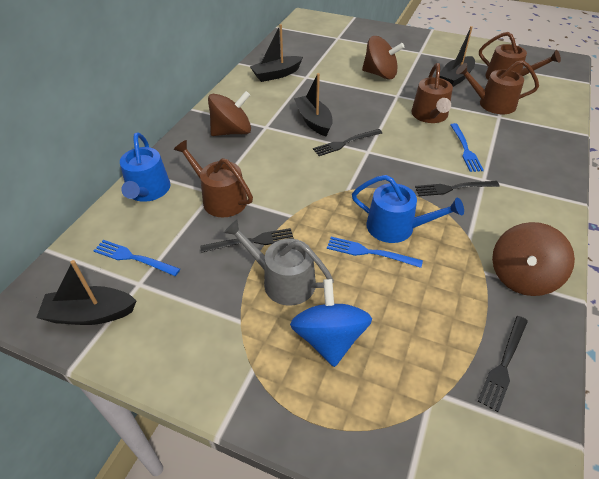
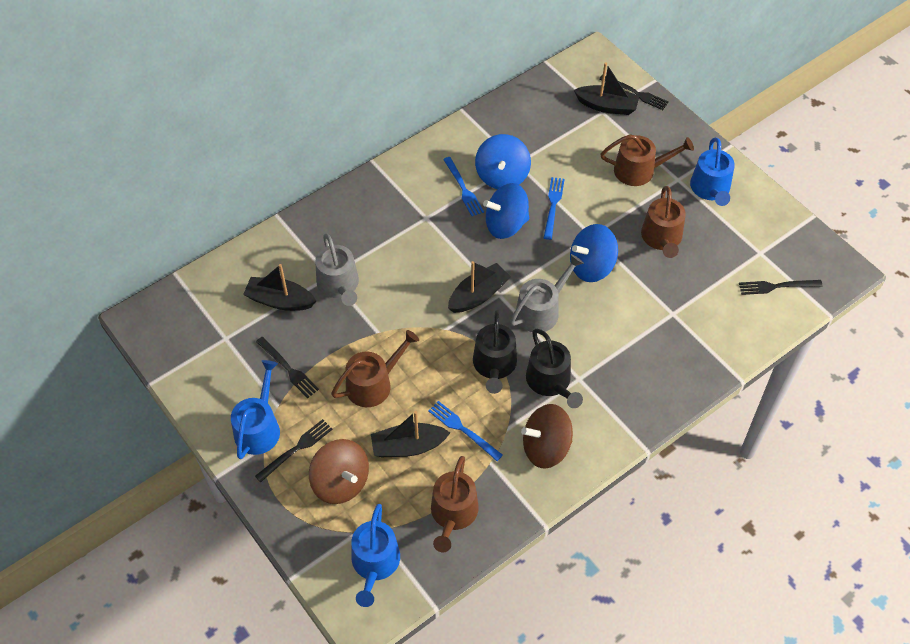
black watering can: 0 -> 2
blue spinning top: 1 -> 3
blue watering can: 2 -> 3
brown spinning top: 3 -> 2
grey watering can: 1 -> 2

